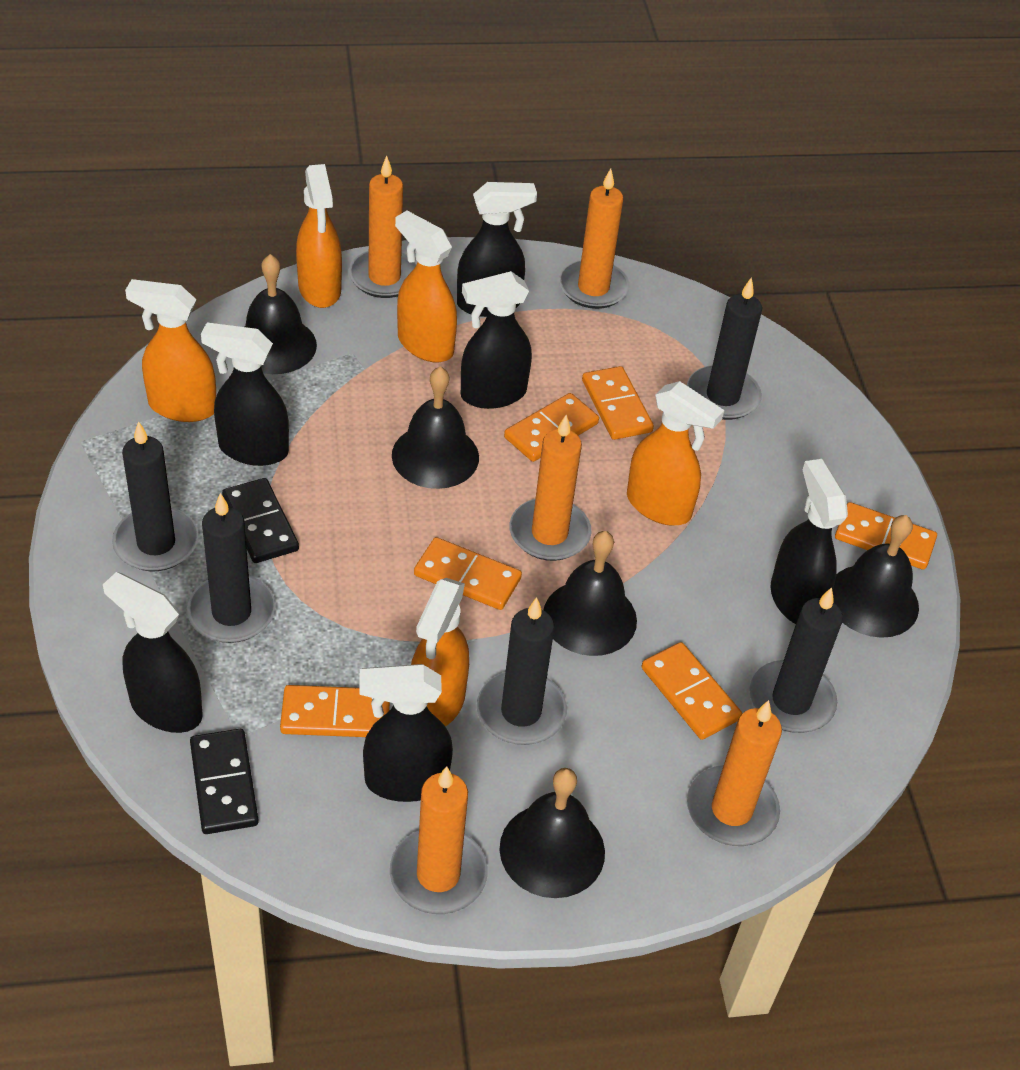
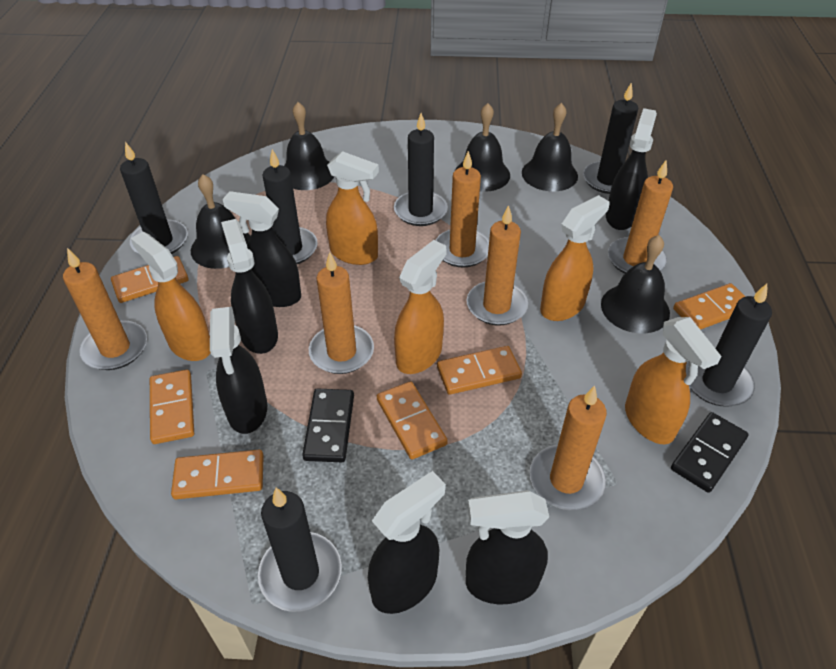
black candle: 5 -> 6
orange candle: 5 -> 6

